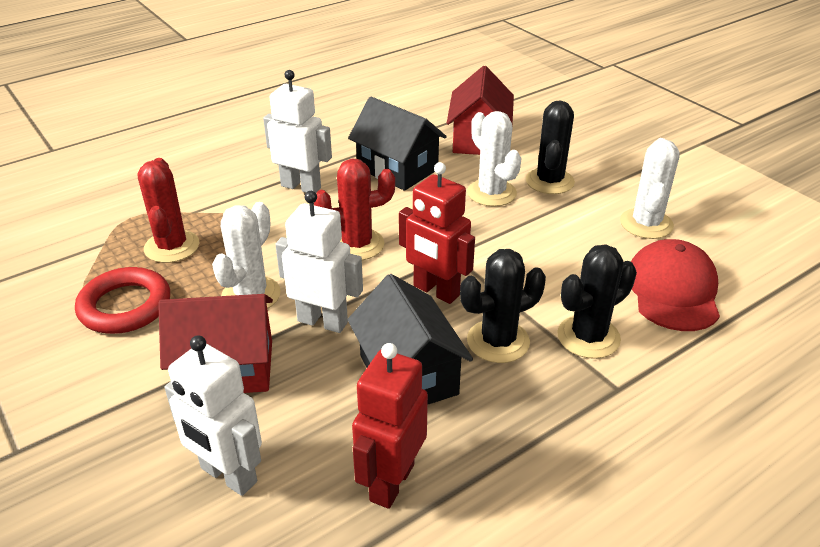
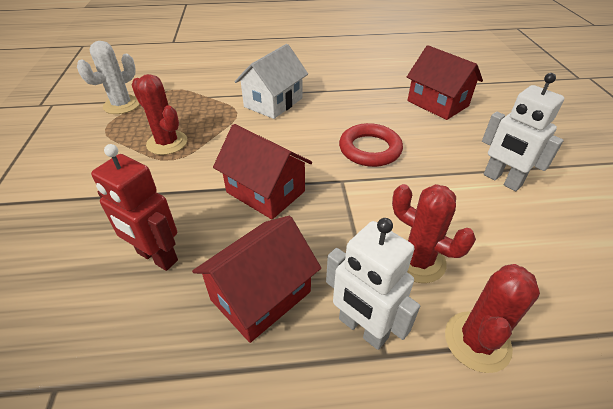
black cactus: 3 -> 0
black house: 2 -> 0
red cactus: 2 -> 3
red cap: 1 -> 0
red house: 2 -> 3
red robot: 2 -> 1
white cactus: 3 -> 1
white house: 0 -> 1
white robot: 3 -> 2

